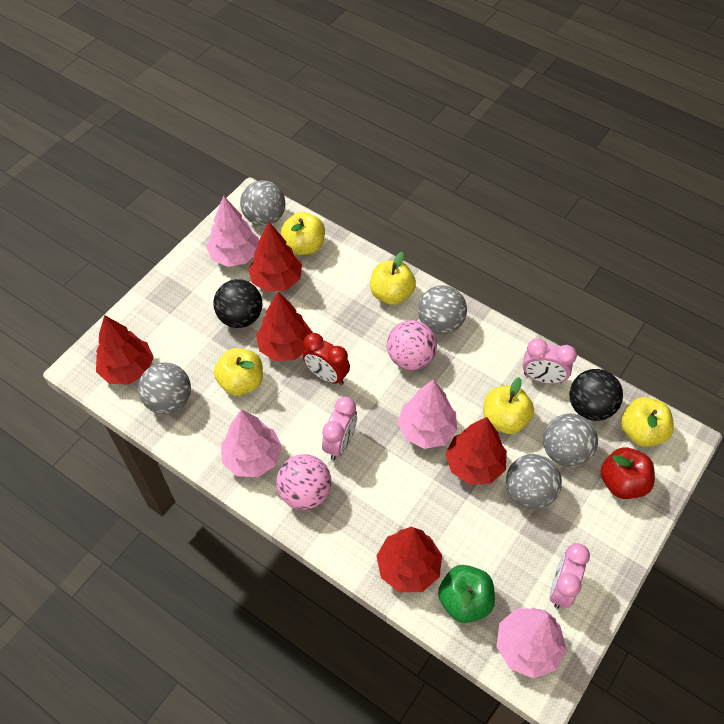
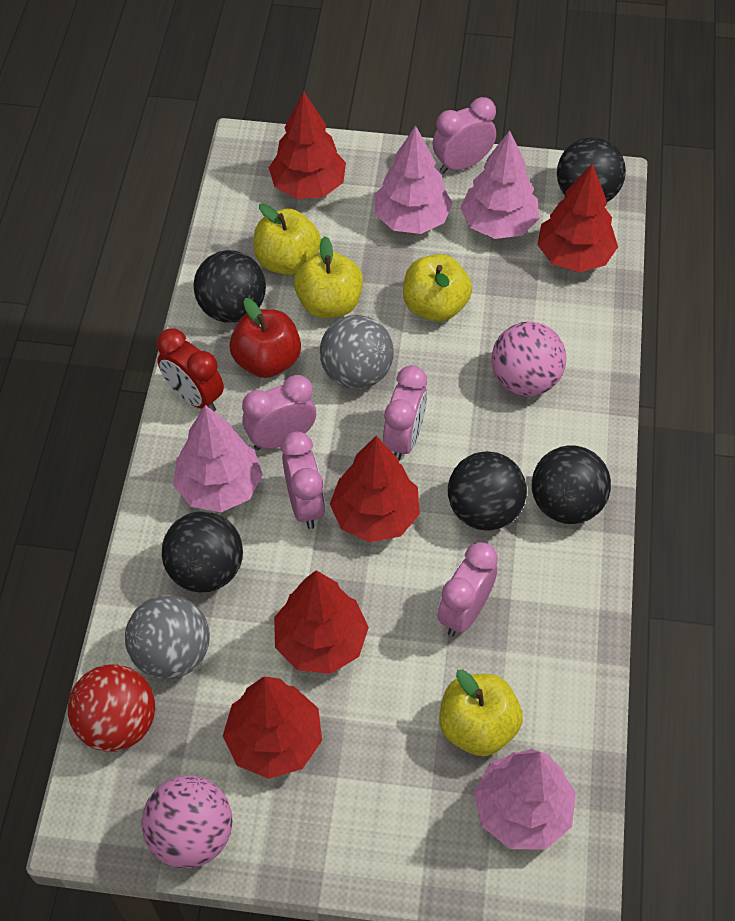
black ball: 2 -> 5
green apple: 1 -> 0
grey ball: 5 -> 2
pink clock: 3 -> 5
red ball: 0 -> 1
yellow apple: 5 -> 4

